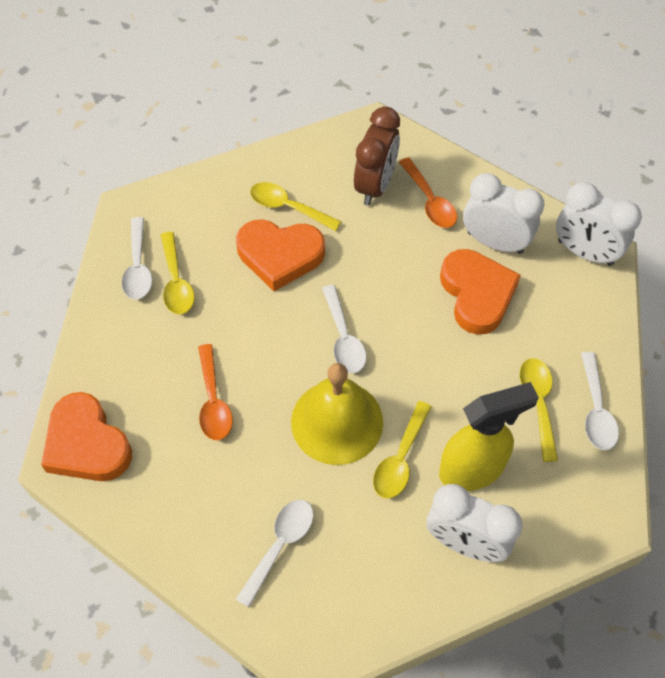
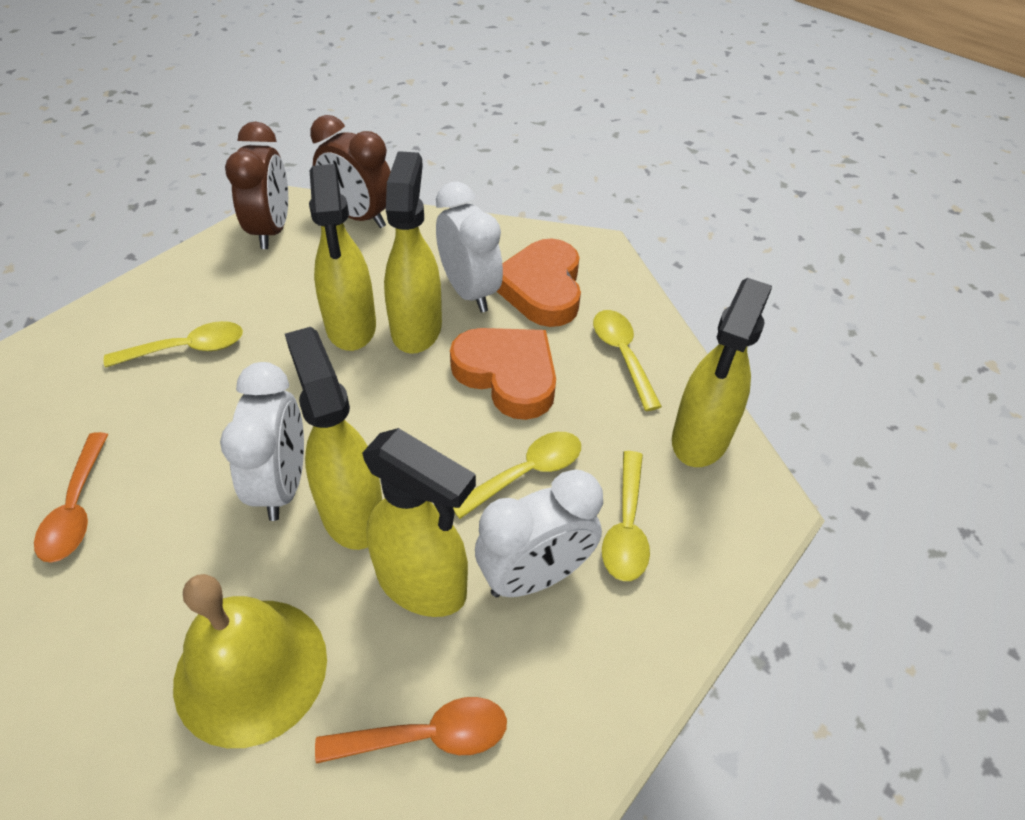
brown clock: 1 -> 2
orange heart: 3 -> 2
white spoon: 4 -> 0
yellow spray bottle: 1 -> 5

